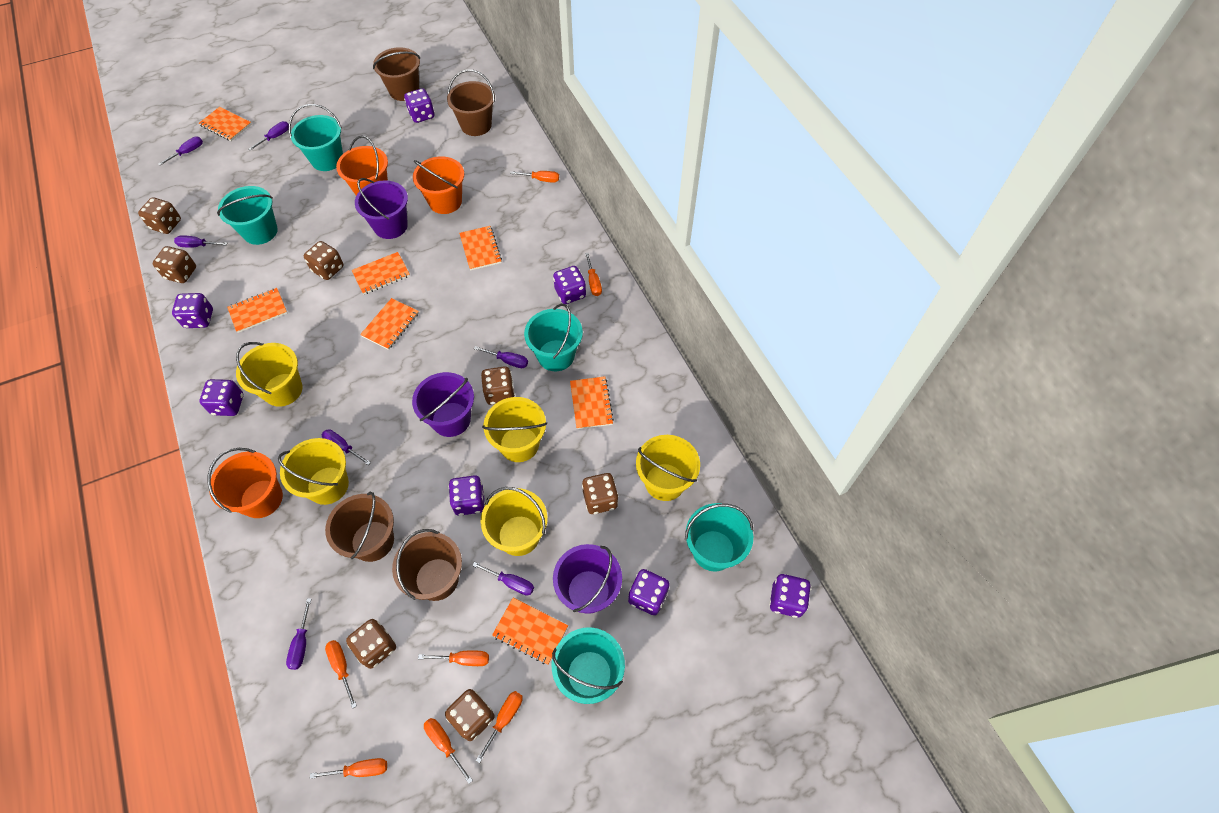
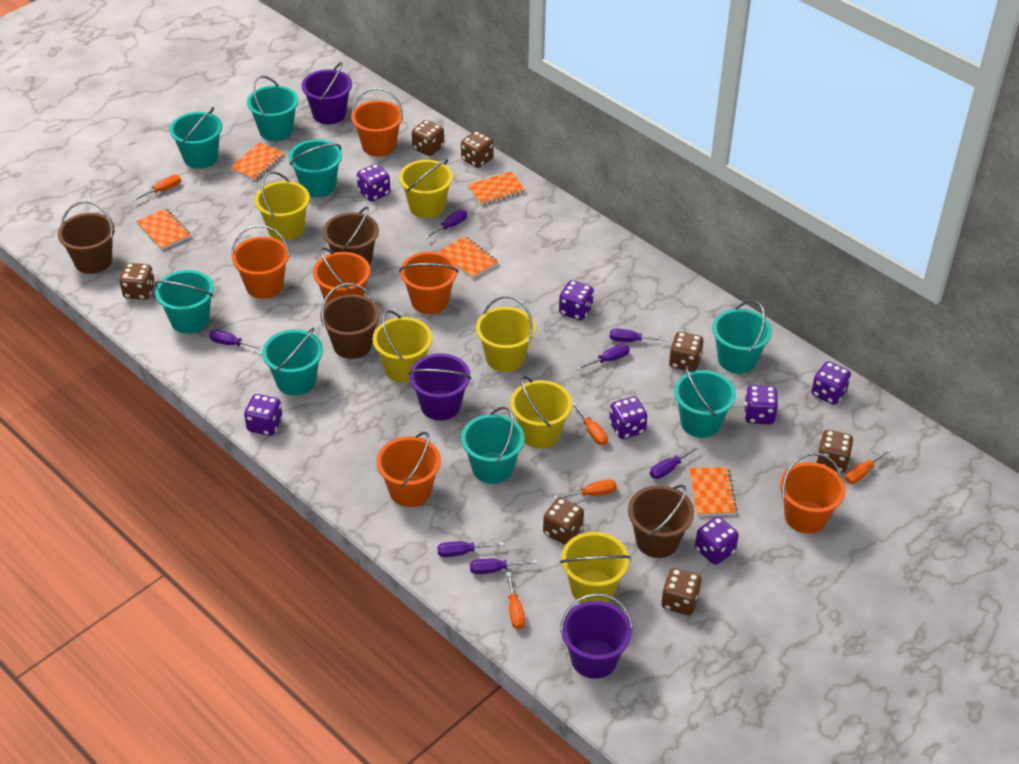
orange bucket: 3 -> 6
orange notebook: 7 -> 5
orange screwdriver: 7 -> 5
turquoise bucket: 5 -> 8
yellow bucket: 5 -> 6

